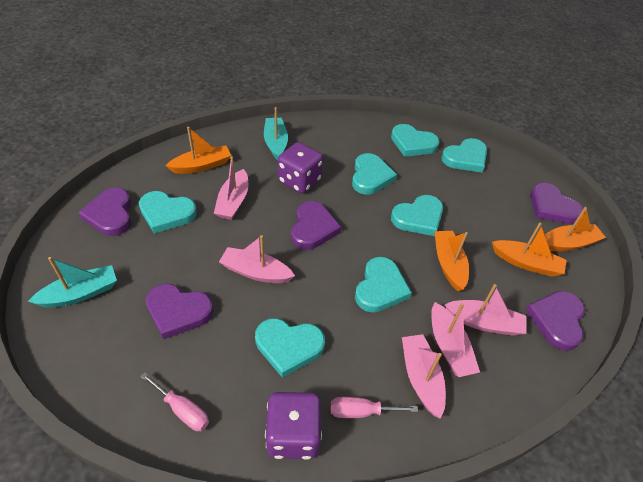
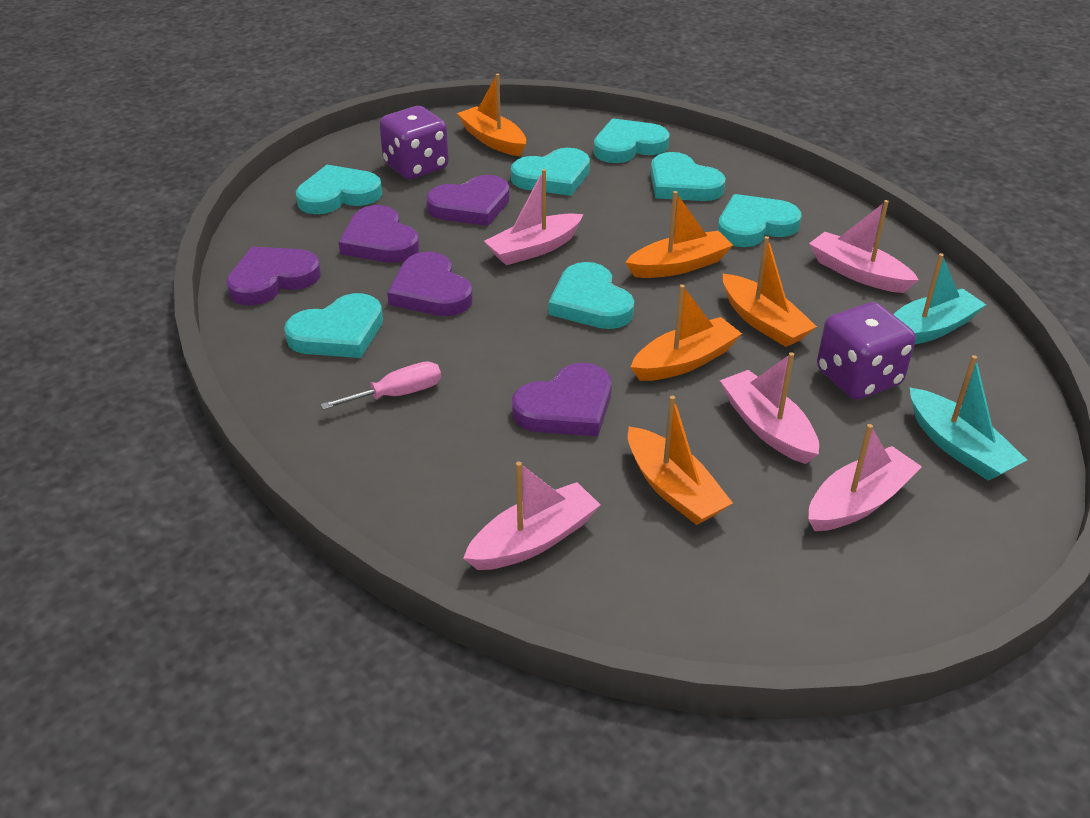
orange boat: 4 -> 5
pink screwdriver: 2 -> 1

